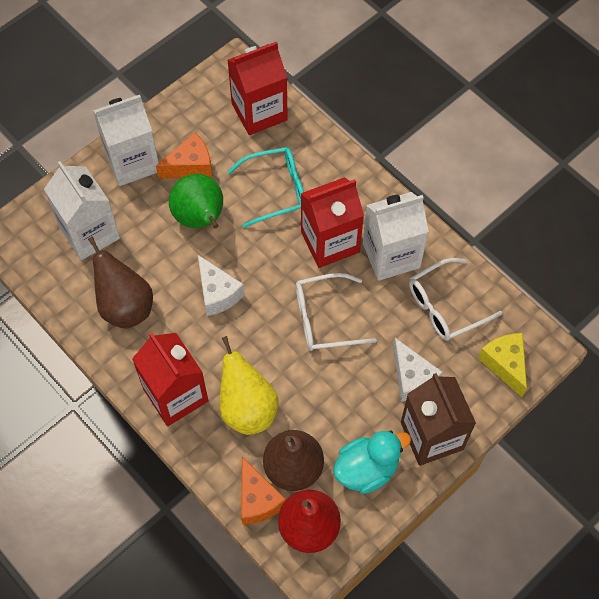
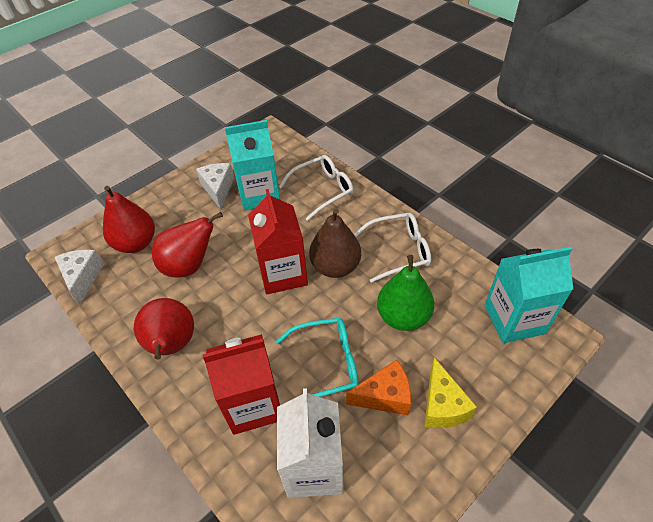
brown carton: 1 -> 0
brown pear: 2 -> 1
orange cheese: 2 -> 1
red carton: 3 -> 2
red pear: 1 -> 3
turquoise carton: 0 -> 2
turquoise duck: 1 -> 0
white carton: 3 -> 1
yellow pear: 1 -> 0

